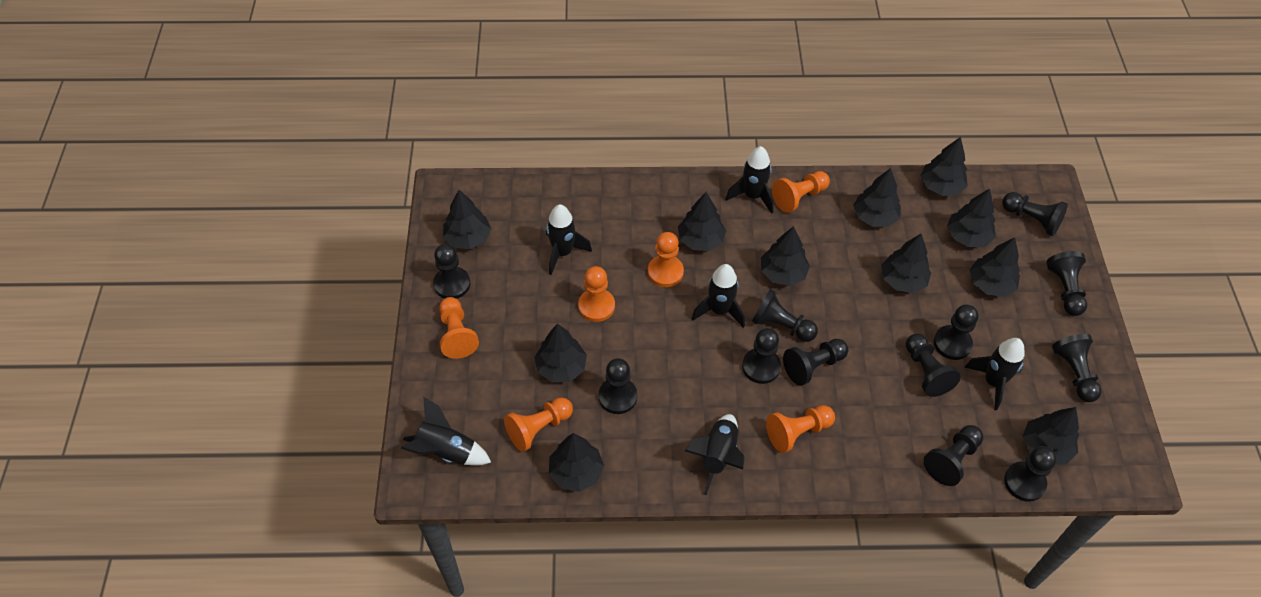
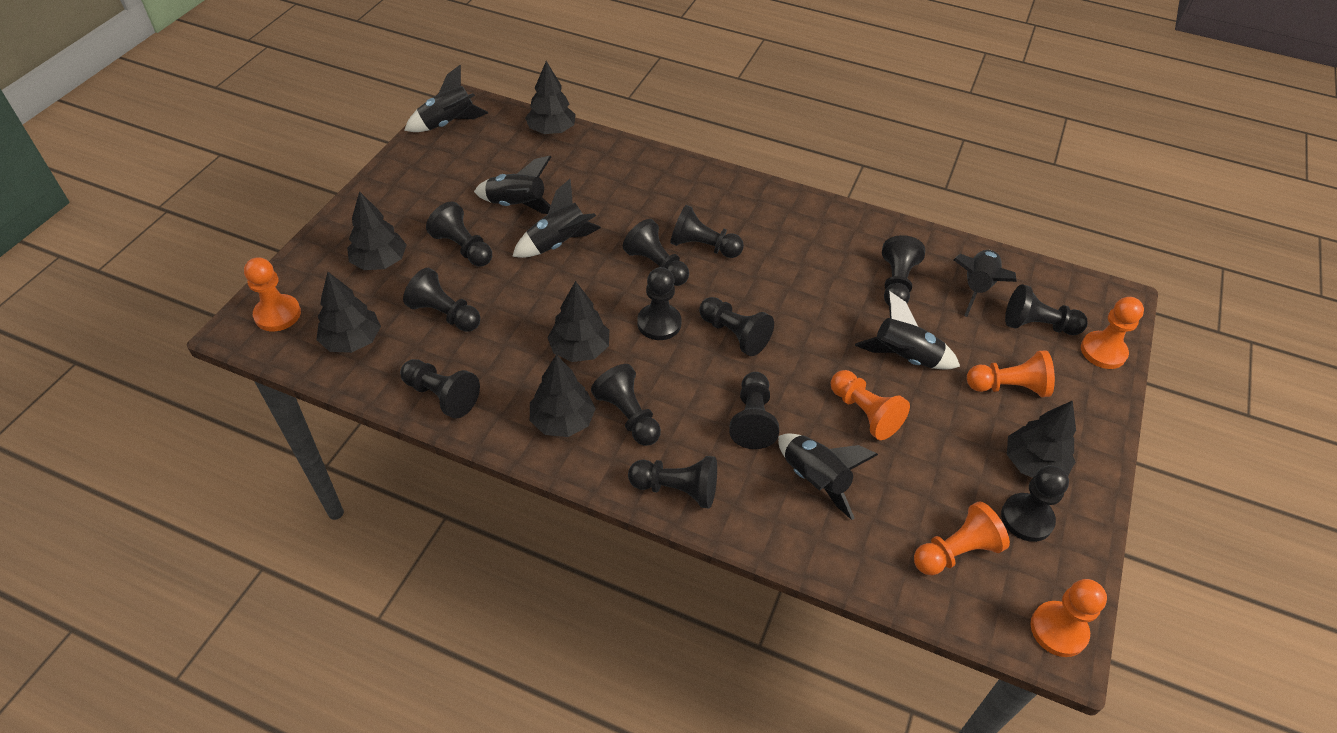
black pawn: 12 -> 13
black tree: 11 -> 6

